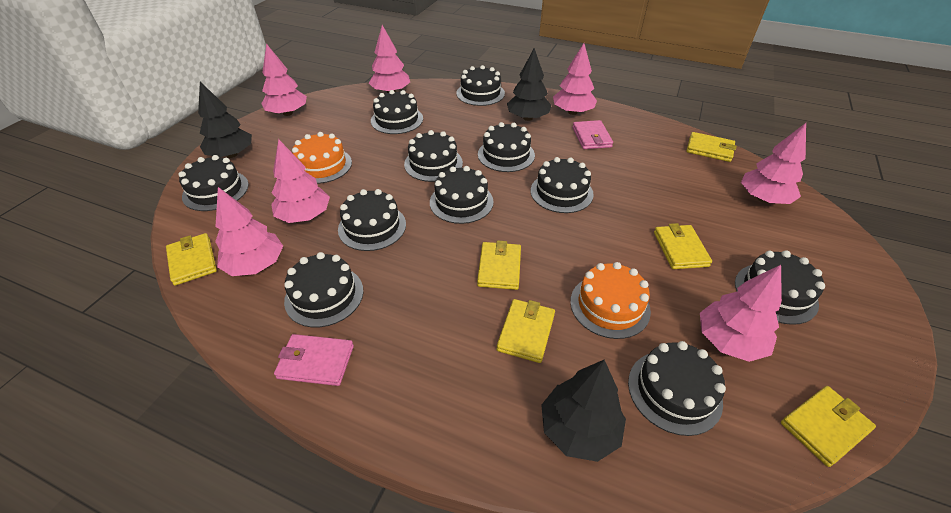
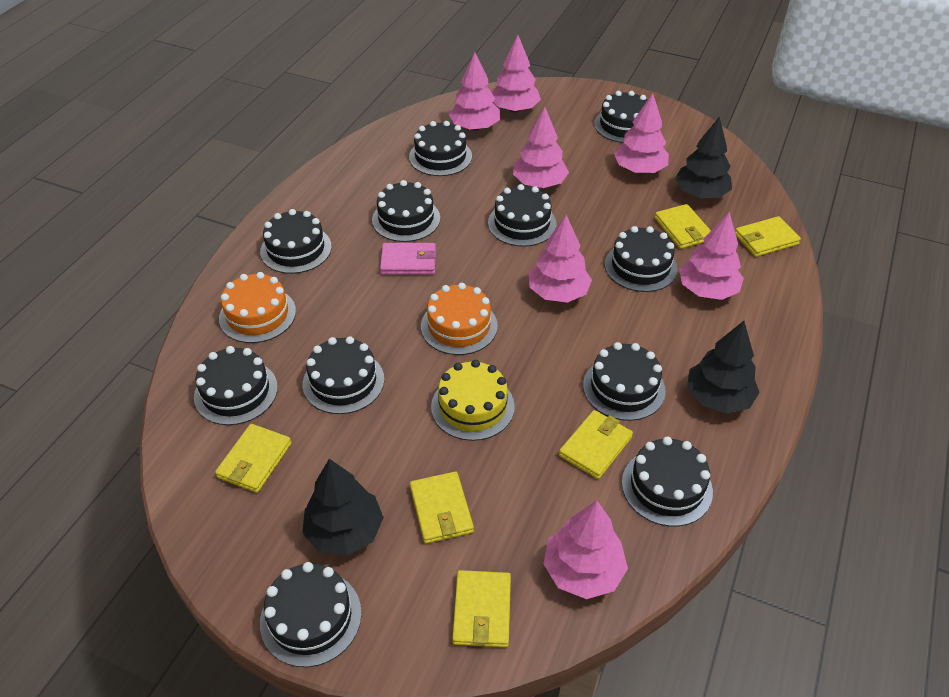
pink wallet: 2 -> 1
yellow cake: 0 -> 1

